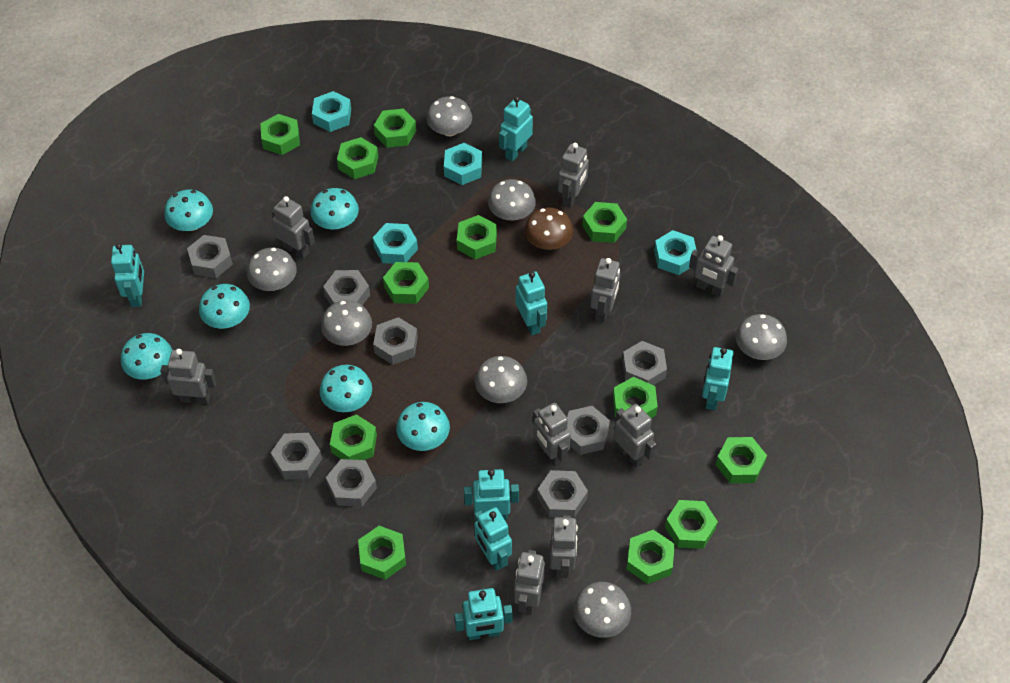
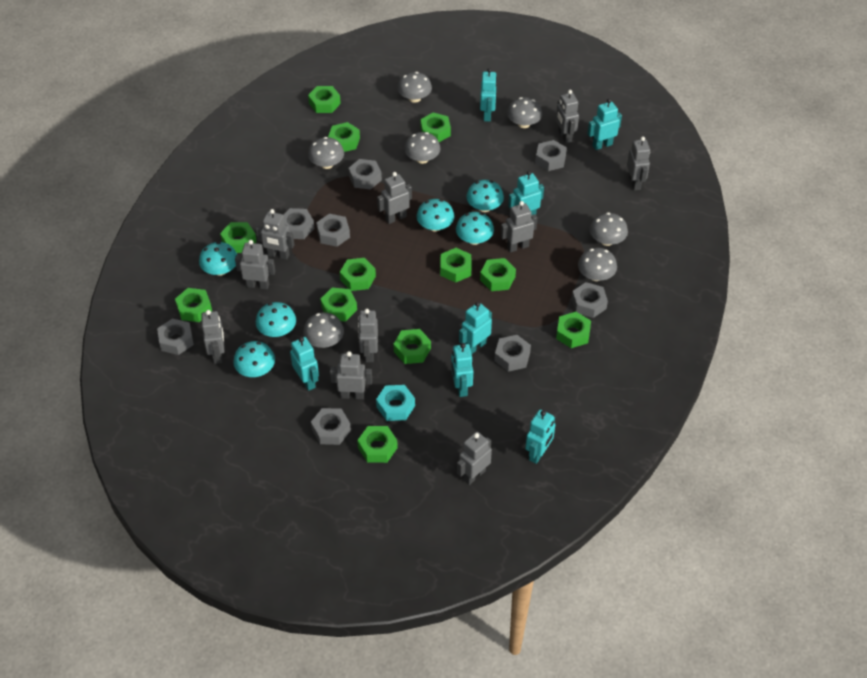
brown mushroom: 1 -> 0
grey robot: 9 -> 10
turquoise nut: 4 -> 1

